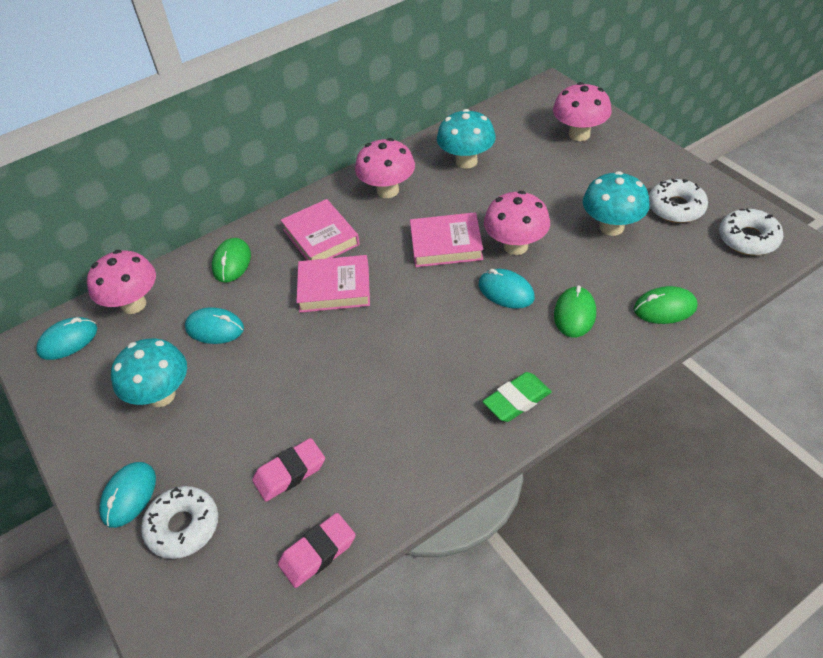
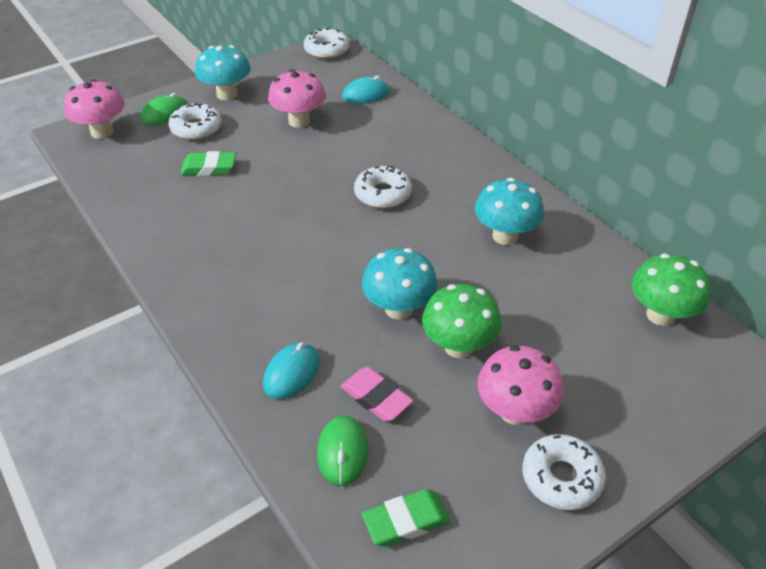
green eraser: 1 -> 2
green mouse: 3 -> 2
green mushroom: 0 -> 2
pink book: 3 -> 0
pink eraser: 2 -> 1
pink mushroom: 4 -> 3
turquoise mouse: 4 -> 2
white donut: 3 -> 4

